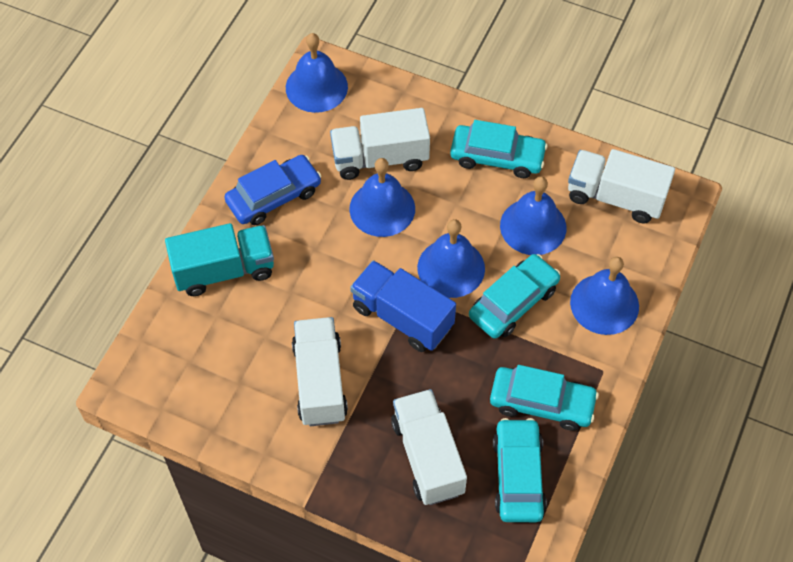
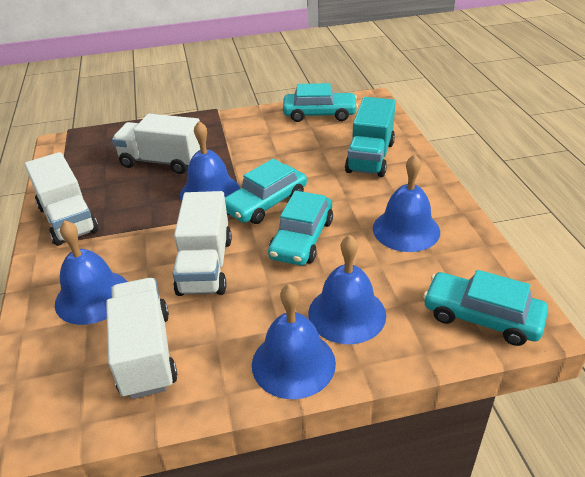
blue car: 1 -> 0
blue truck: 1 -> 0

